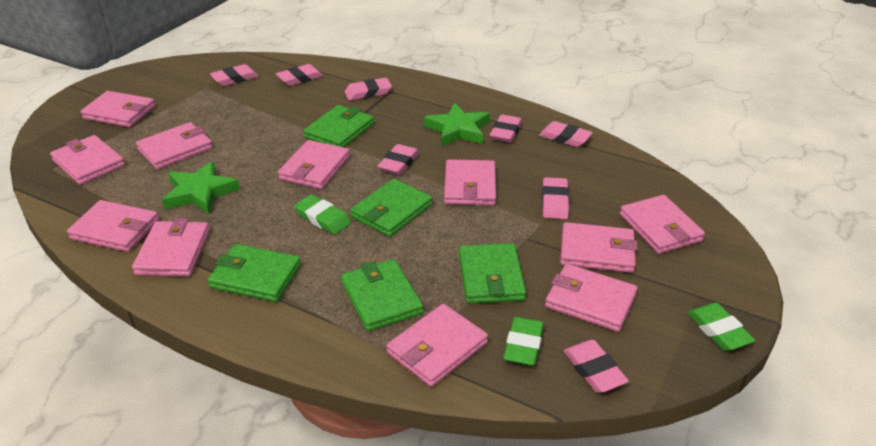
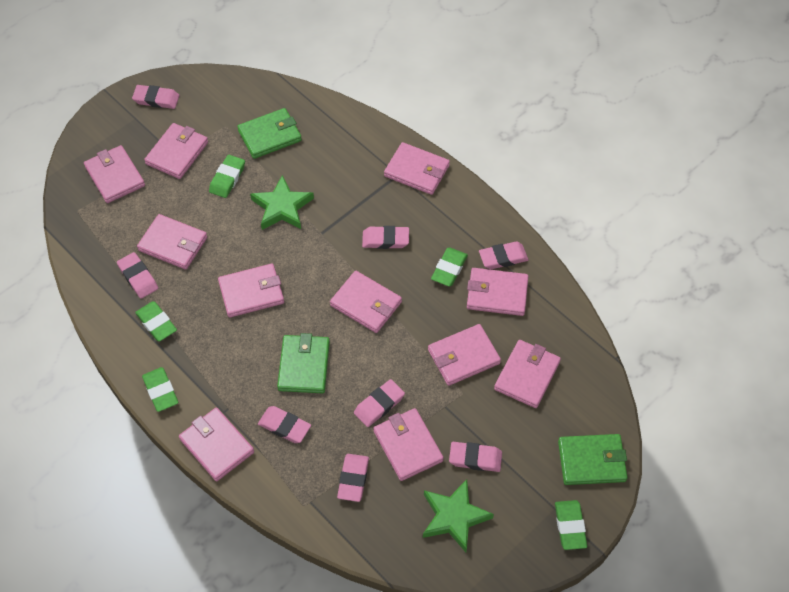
green eraser: 3 -> 5
green wallet: 5 -> 3

